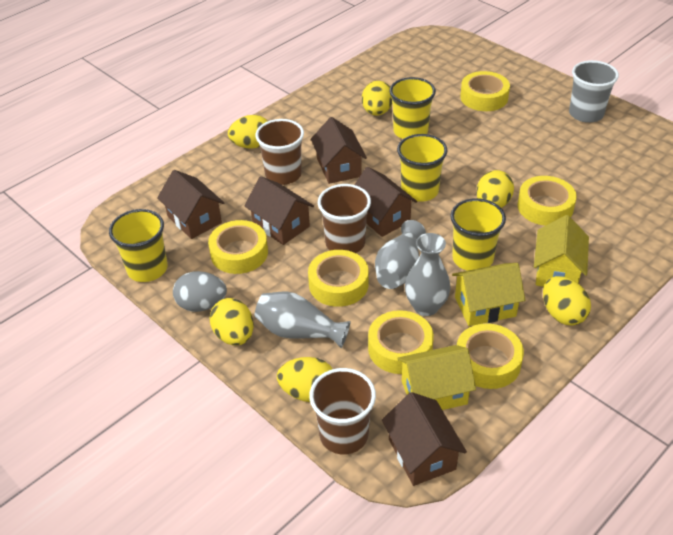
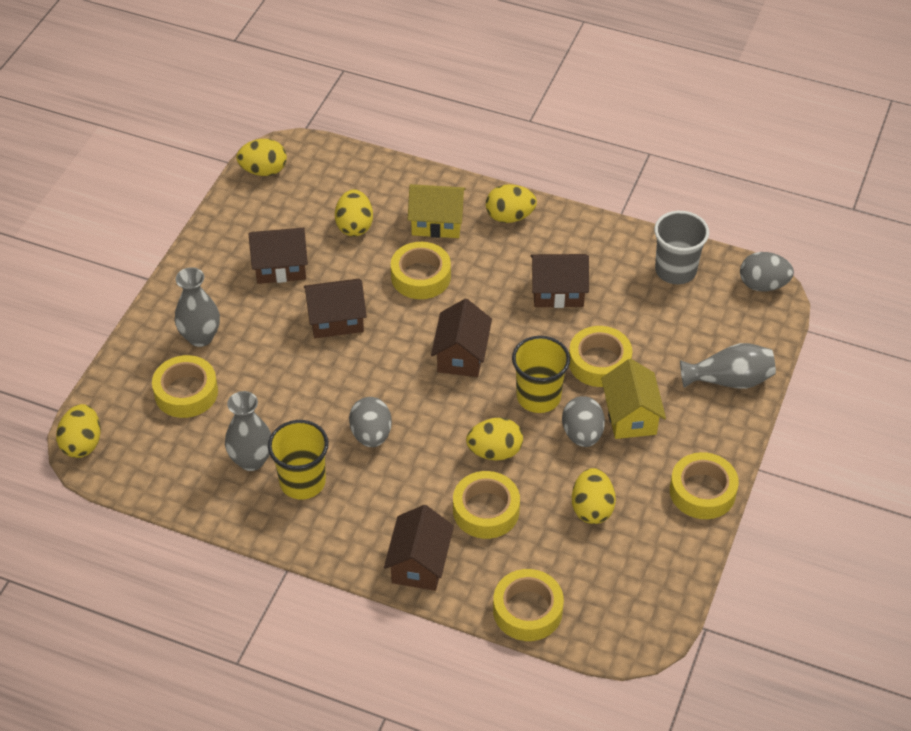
brown cup: 3 -> 0
grey egg: 1 -> 3
yellow cup: 4 -> 2
yellow house: 3 -> 2

